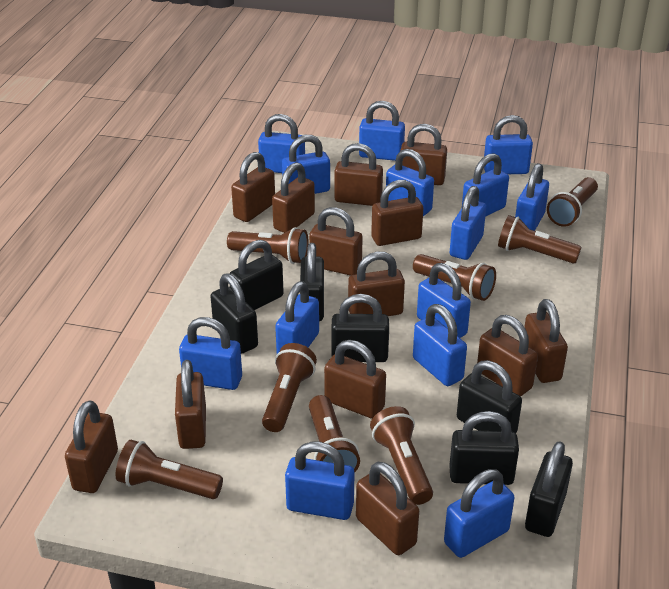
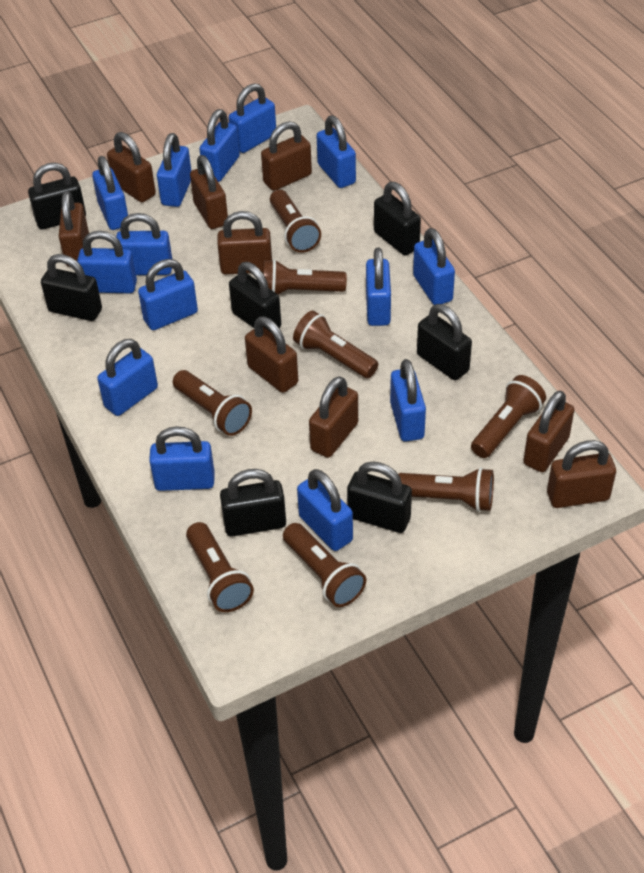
brown padlock: 13 -> 9

